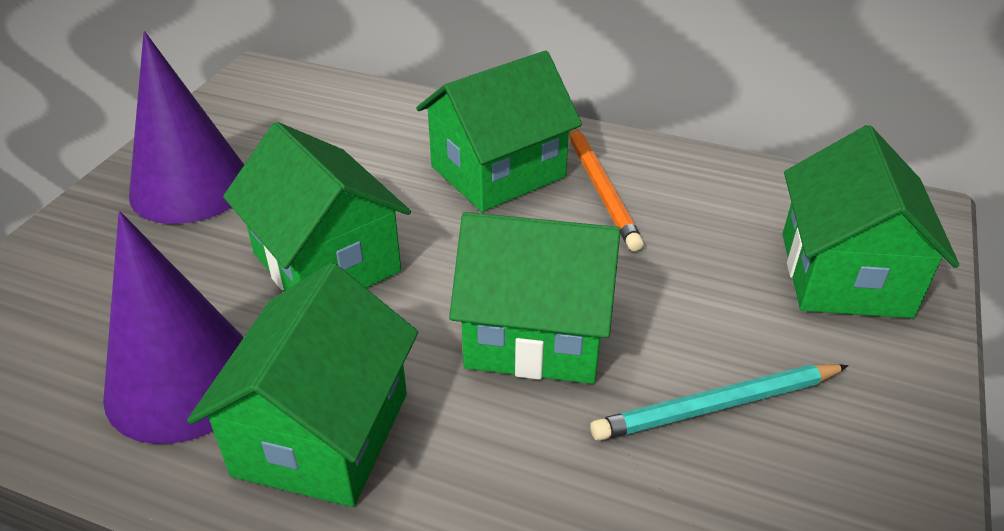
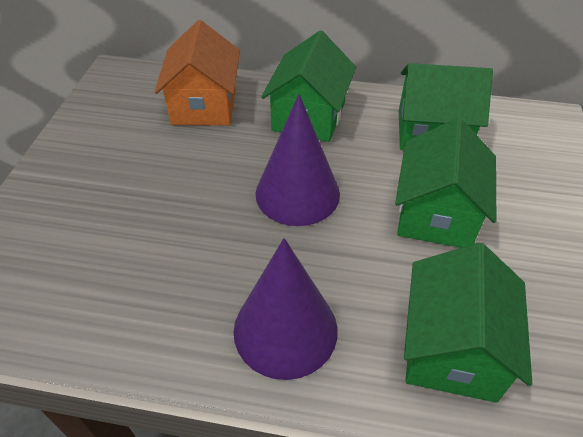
green house: 5 -> 4
orange house: 0 -> 1
orange pencil: 1 -> 0
turquoise pencil: 1 -> 0

